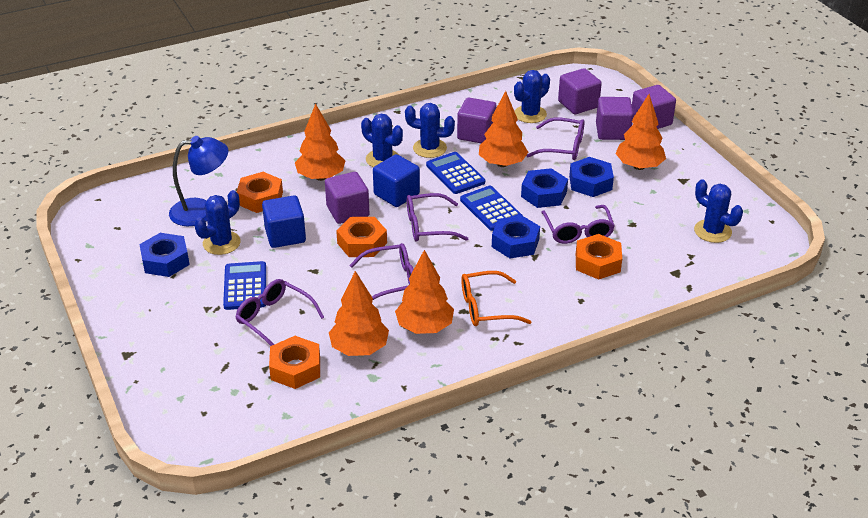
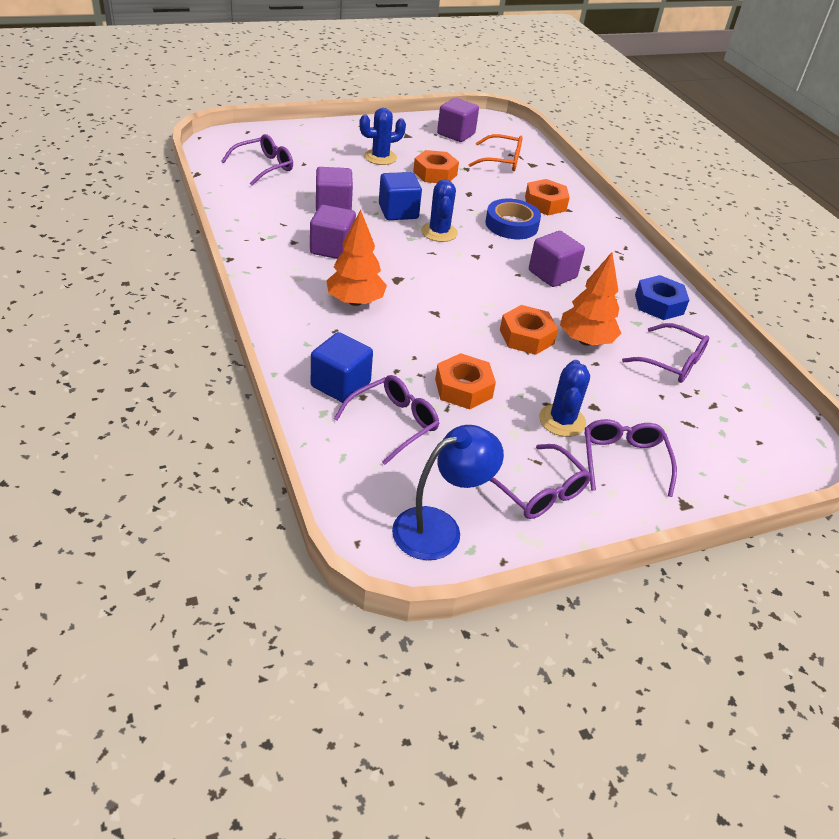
blue cactus: 5 -> 3
blue calculator: 3 -> 0
blue nut: 4 -> 1
blue tape: 0 -> 1
orange tree: 5 -> 2
purple cube: 5 -> 4

